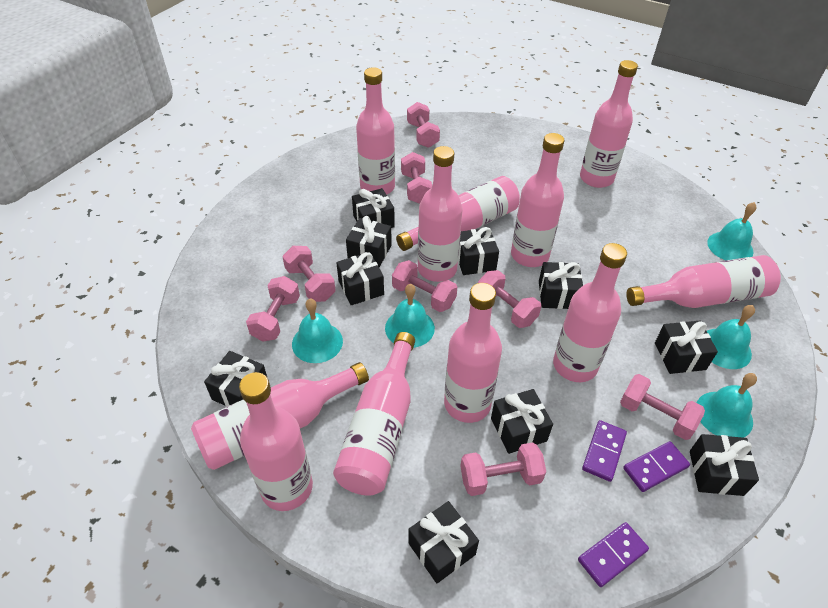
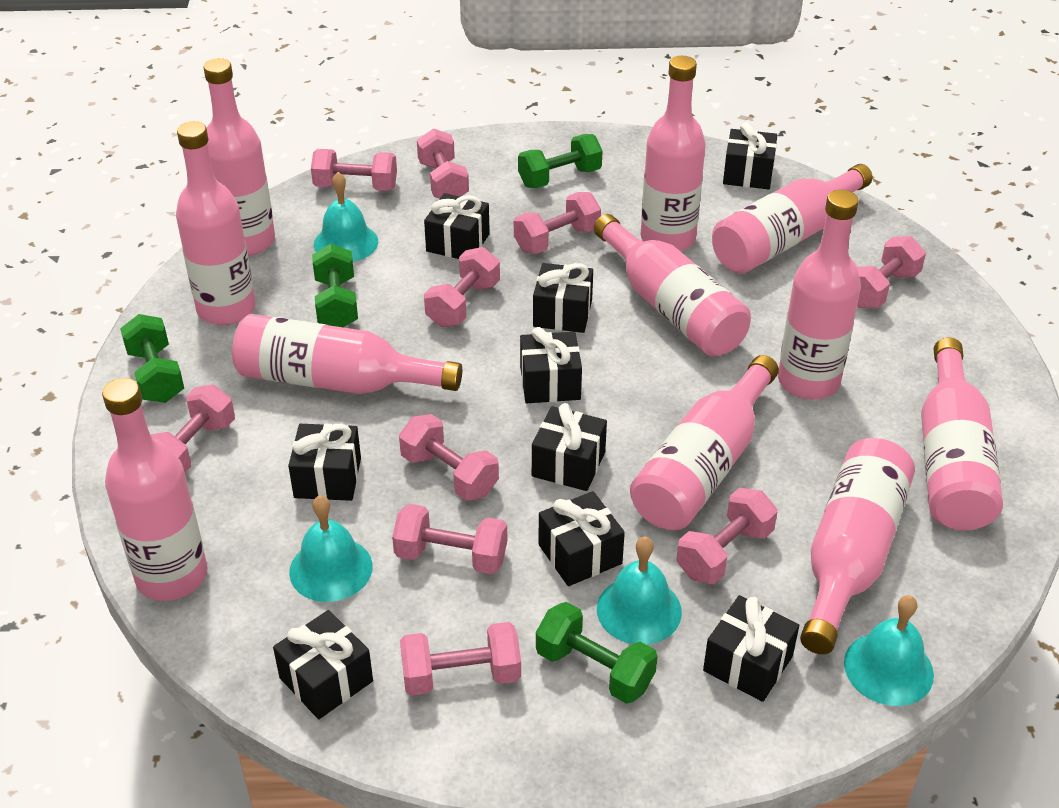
black gift: 10 -> 9
green dumbbell: 0 -> 4
pink dumbbell: 8 -> 10
purple domino: 3 -> 0
turquoise bell: 5 -> 4

